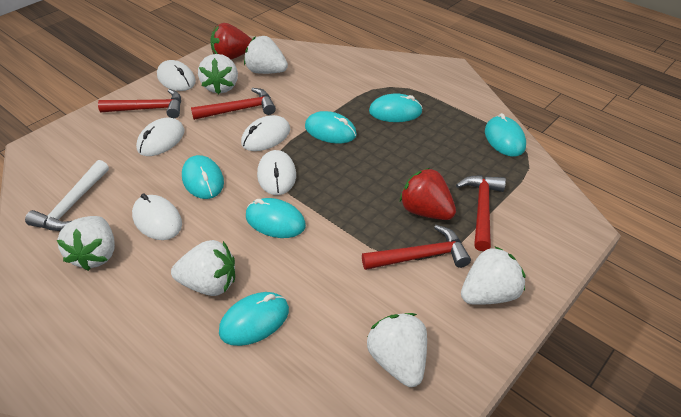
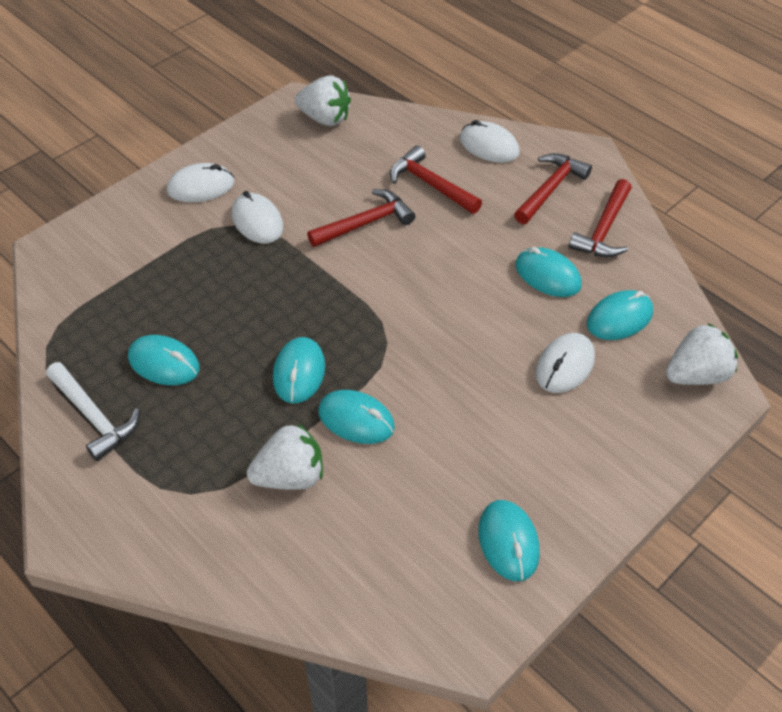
red strawberry: 2 -> 0
white mouse: 5 -> 4
white strawberry: 6 -> 3

